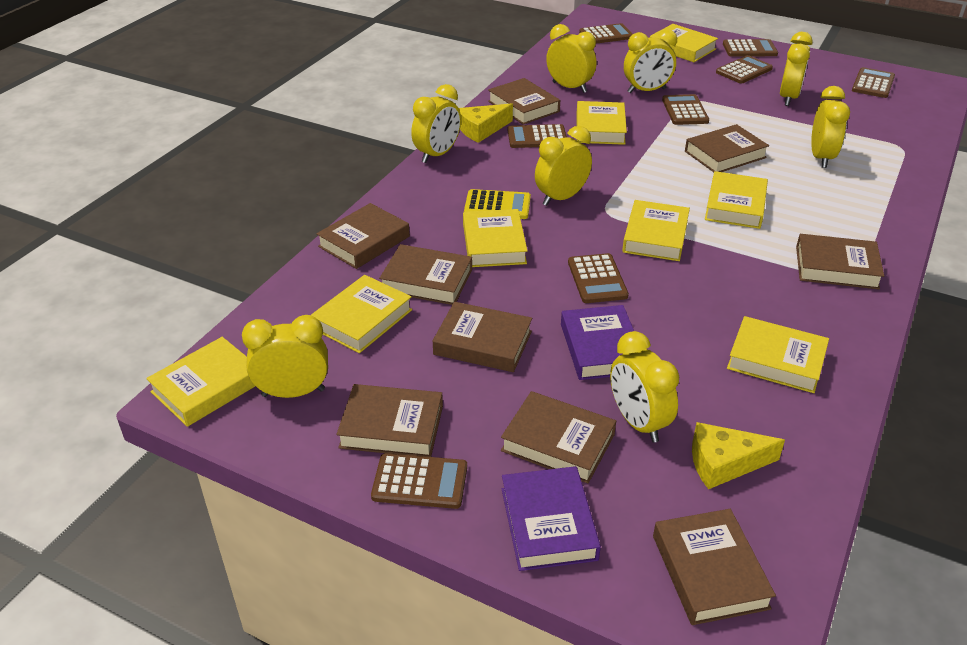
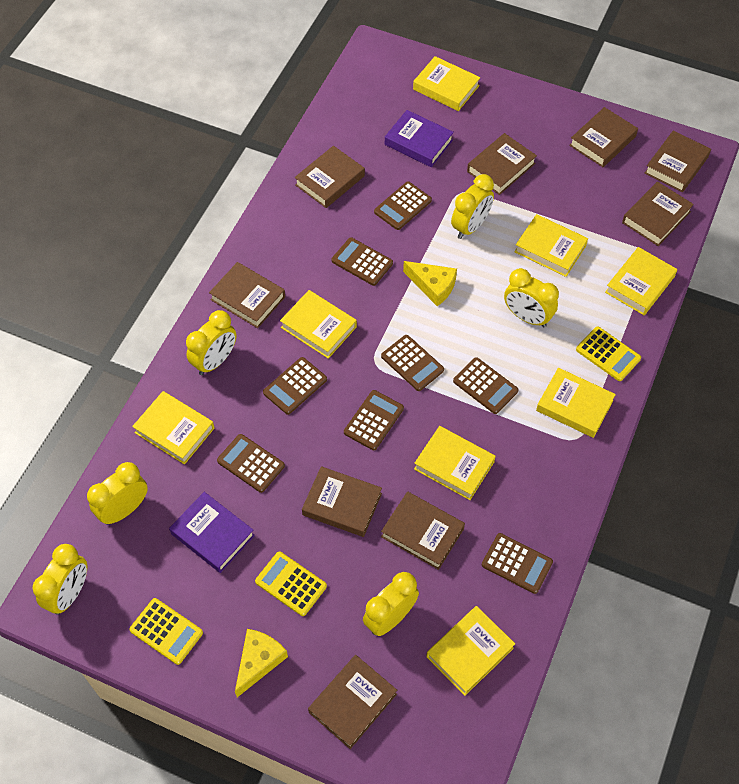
yellow calculator: 1 -> 3
yellow clock: 8 -> 6

